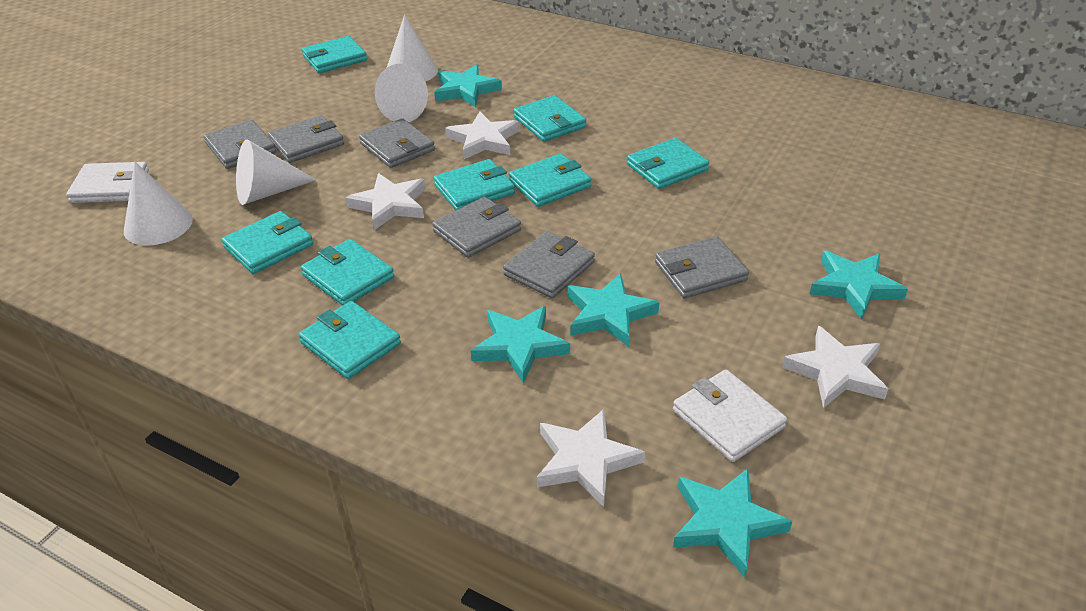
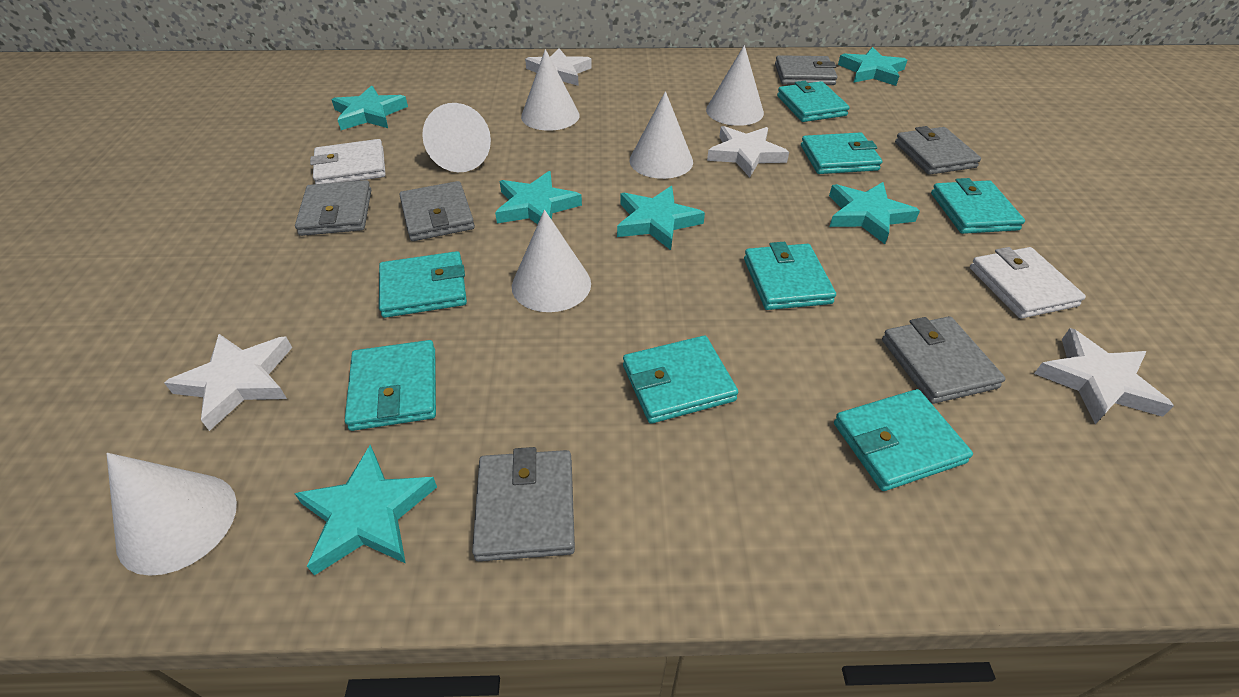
turquoise star: 5 -> 6
white cone: 4 -> 6

